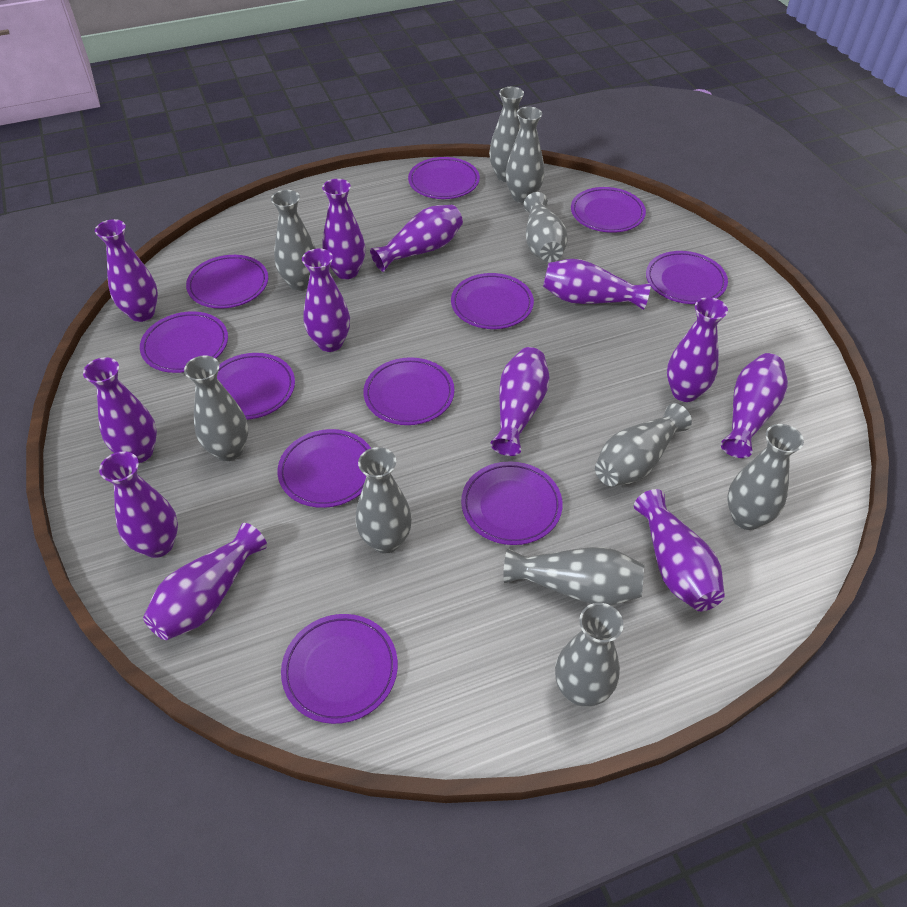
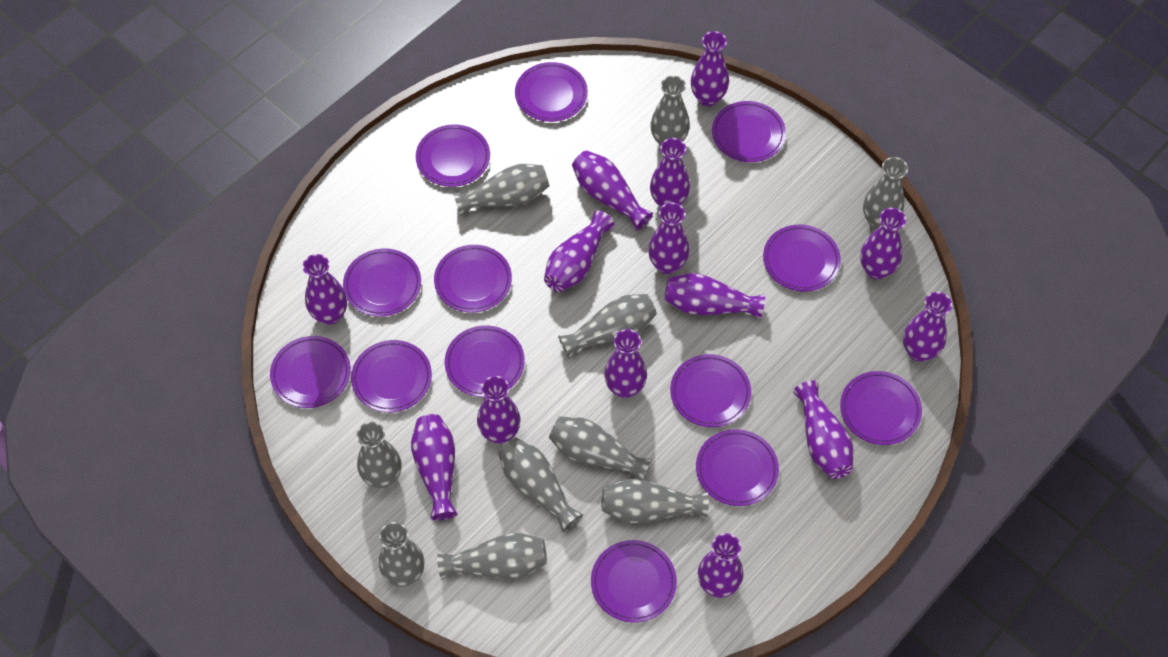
purple plate: 11 -> 13
purple vase: 12 -> 14

